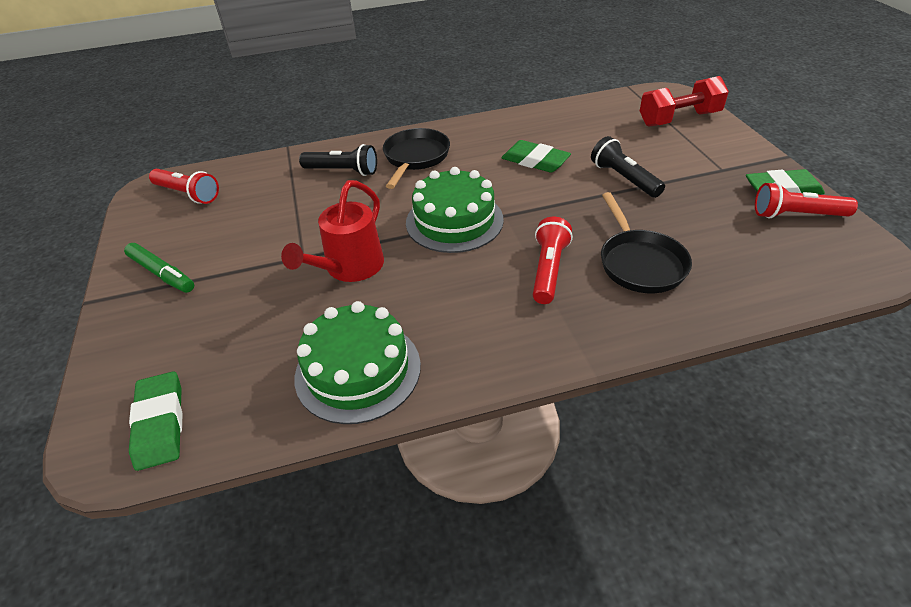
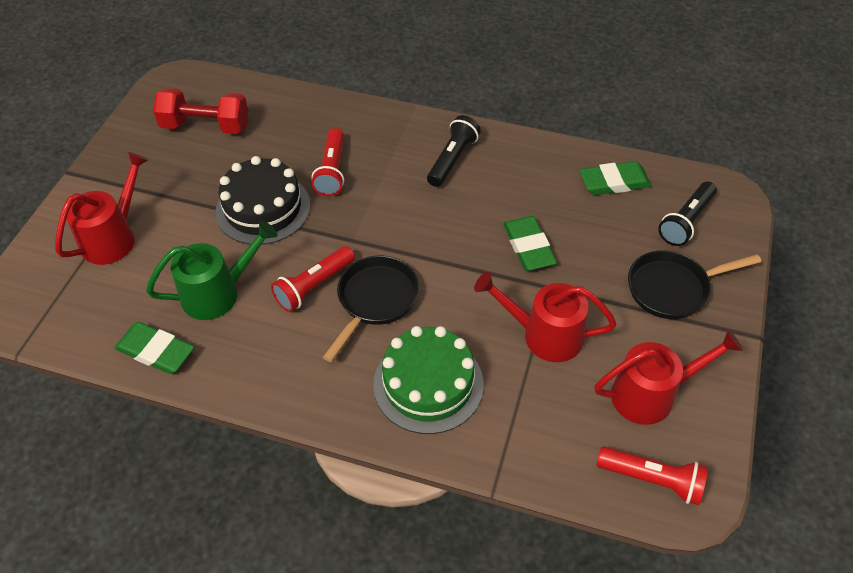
black cake: 0 -> 1
green cake: 2 -> 1
green marker: 1 -> 0
green watering can: 0 -> 1
red watering can: 1 -> 3

